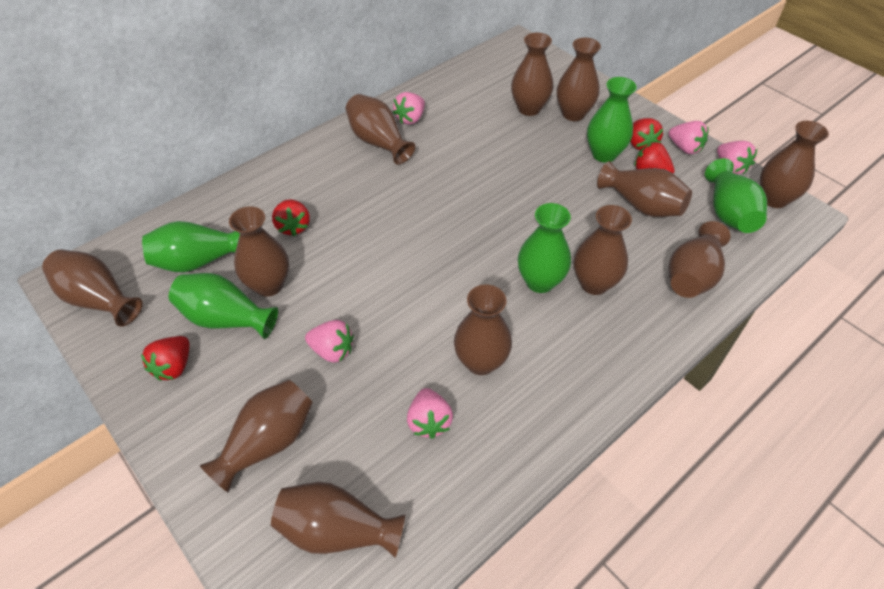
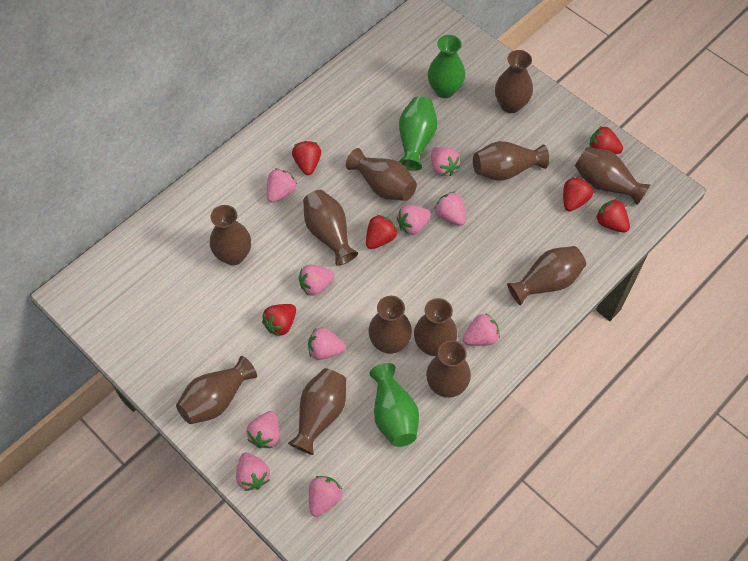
green vase: 5 -> 3
pink strawberry: 5 -> 10
red strawberry: 4 -> 6

